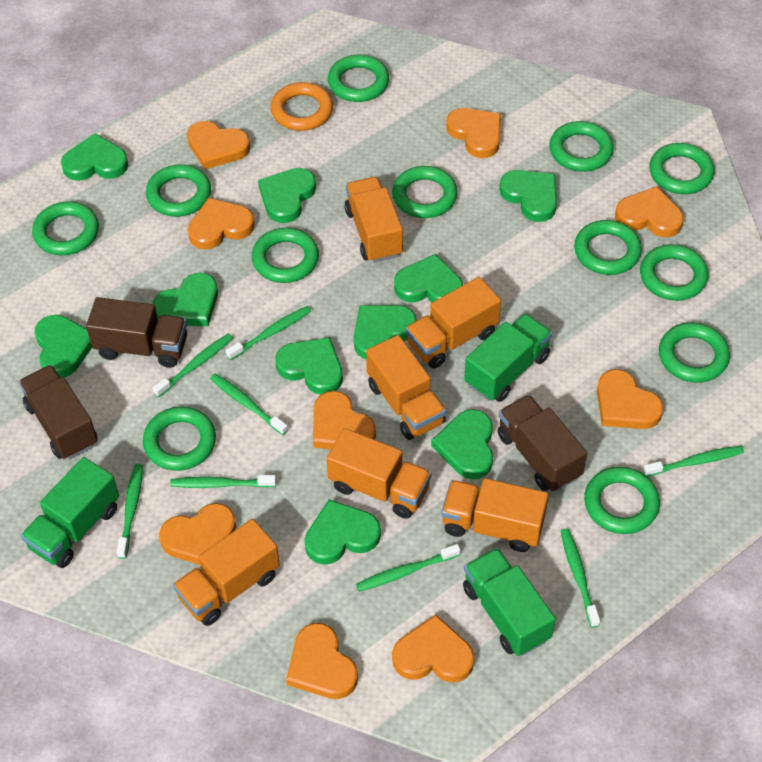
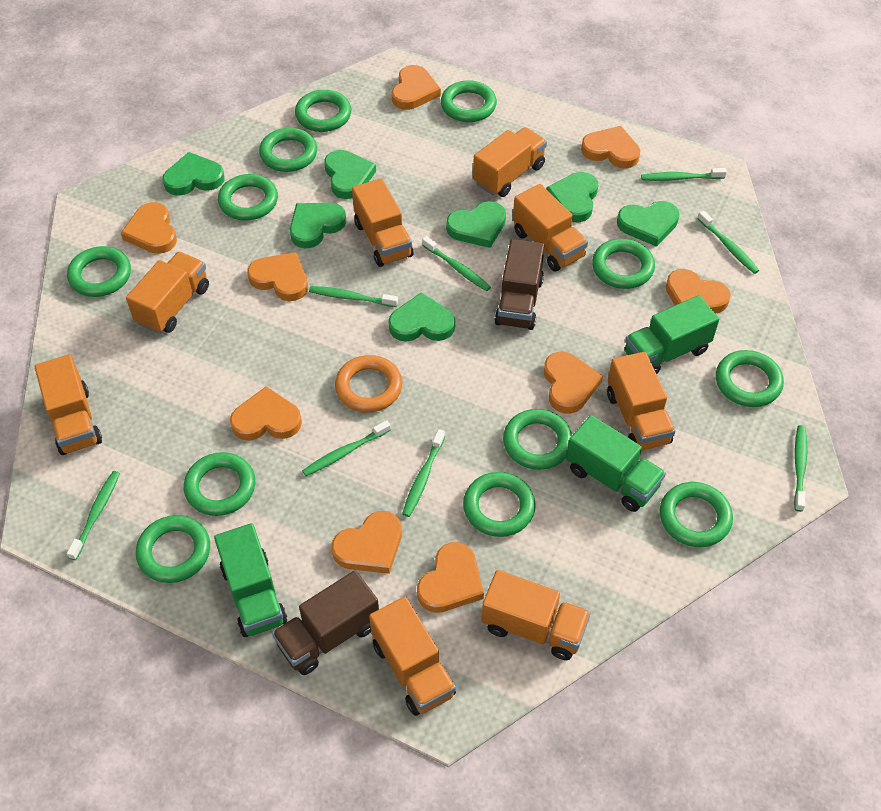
brown truck: 3 -> 2
green heart: 10 -> 7
orange truck: 6 -> 8

